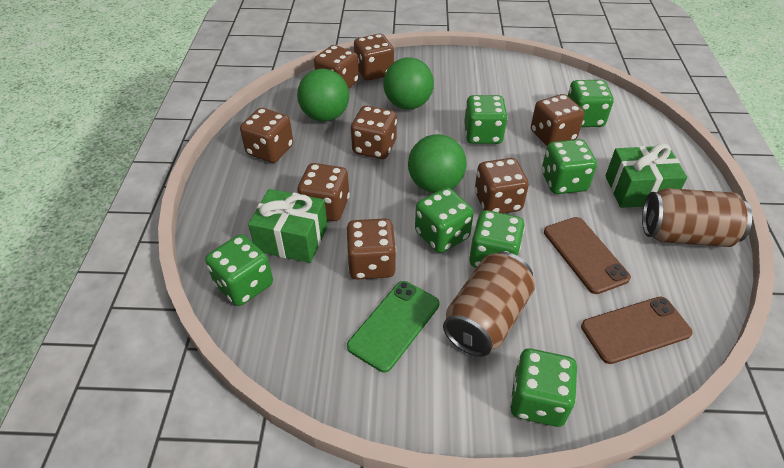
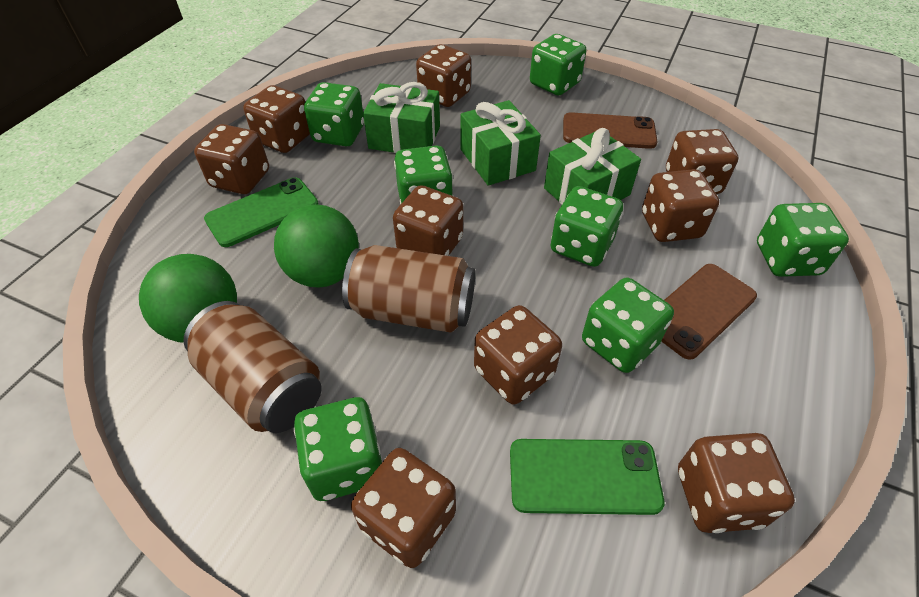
brown dice: 8 -> 9
green ball: 3 -> 2
green gift: 2 -> 3
green phone: 1 -> 2

